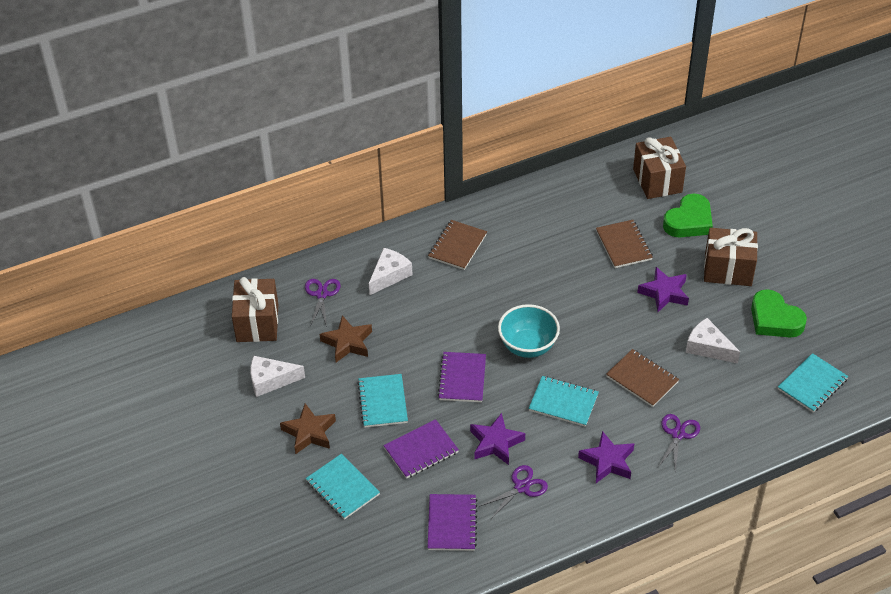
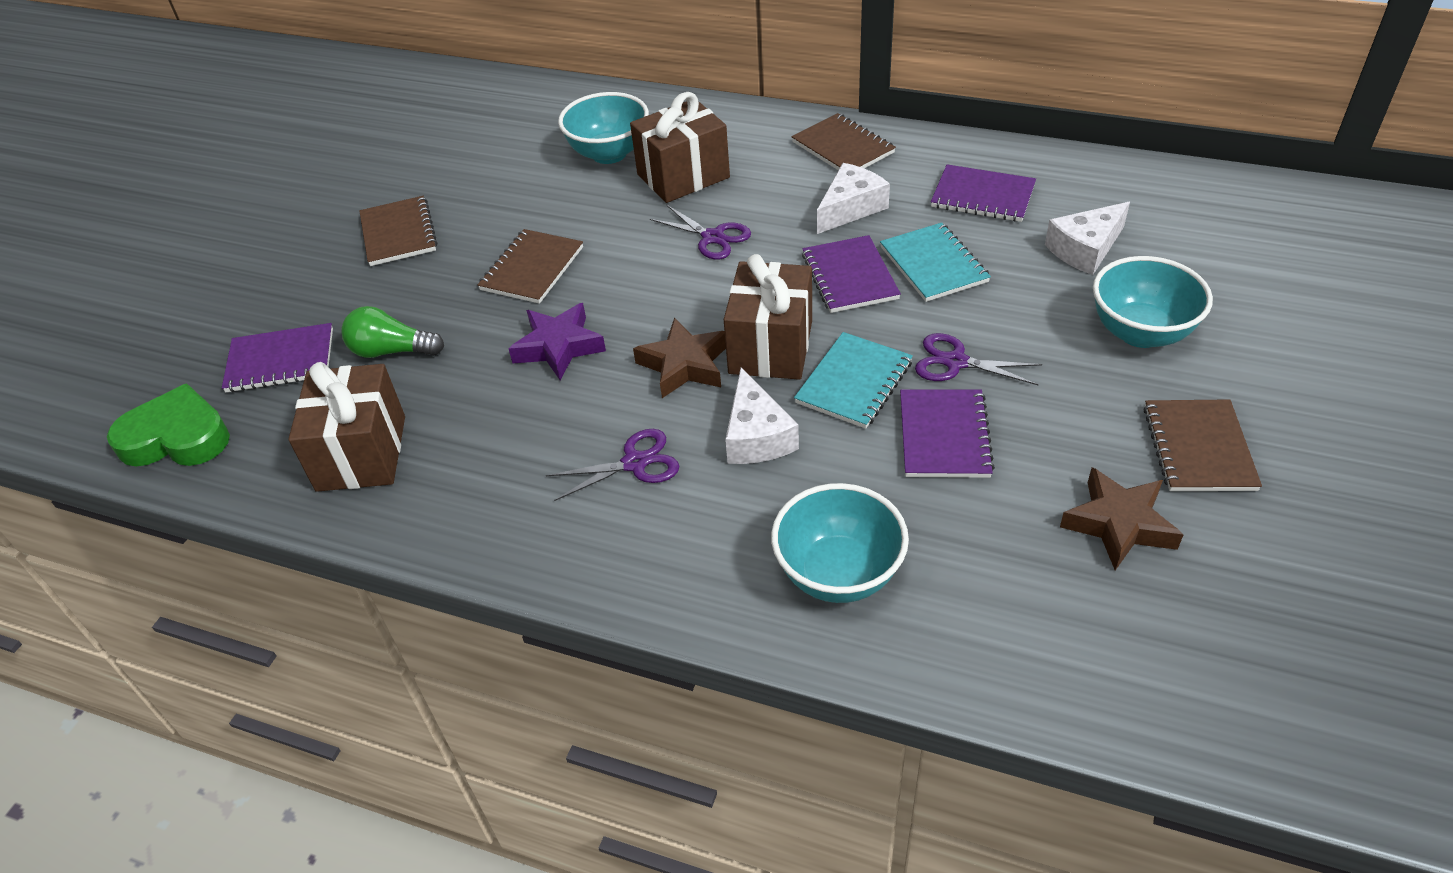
brown notebook: 3 -> 4
green heart: 2 -> 1
green light bulb: 0 -> 1
purple notebook: 3 -> 4
purple star: 3 -> 1
turquoise bowl: 1 -> 3
turquoise notebook: 4 -> 2

